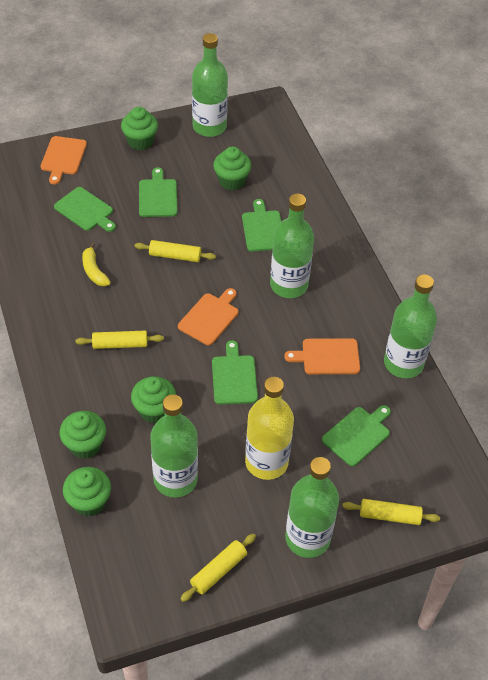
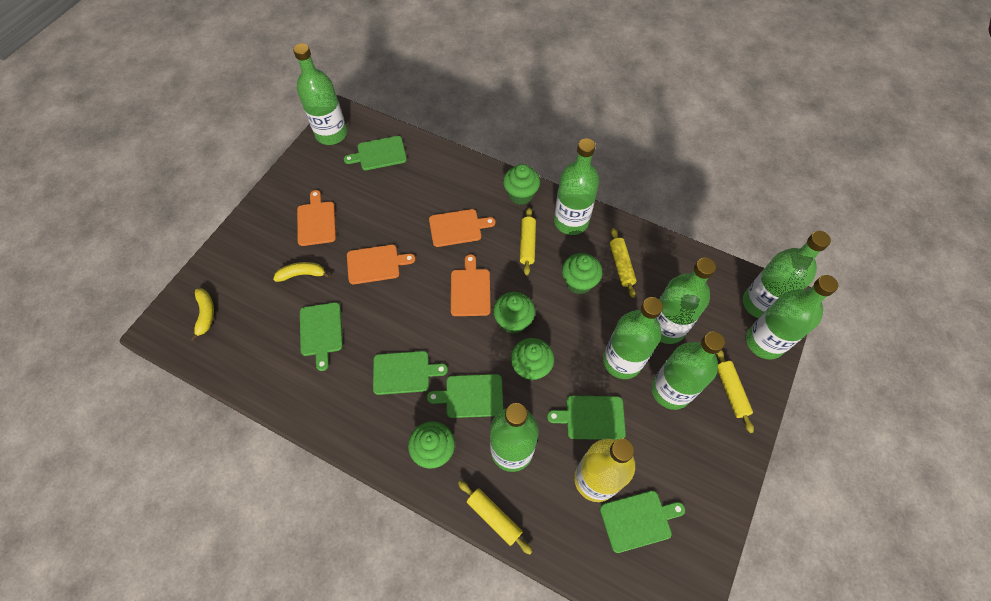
green bottle: 5 -> 8
green cutting board: 5 -> 6
orange cutting board: 3 -> 4
yellow banana: 1 -> 2

